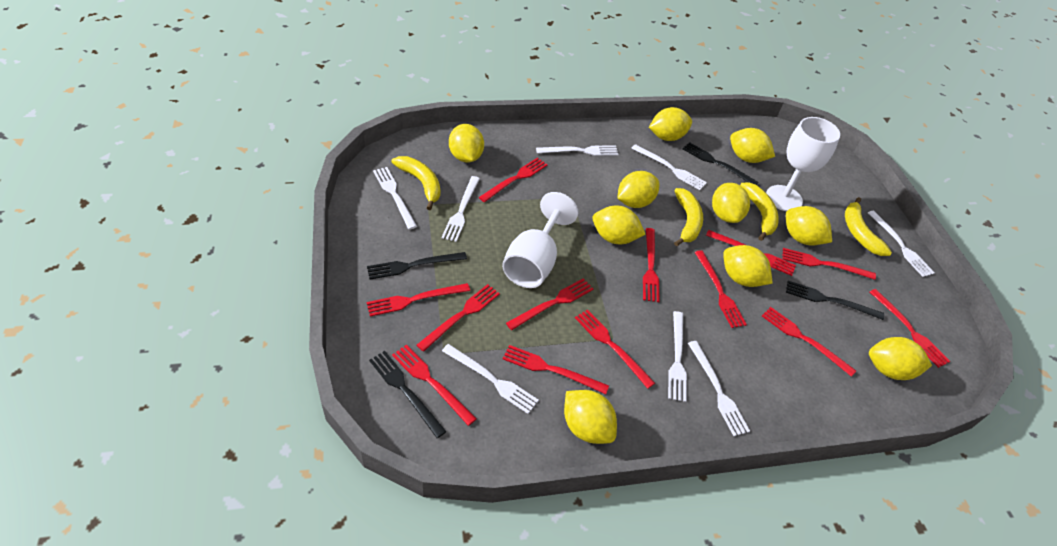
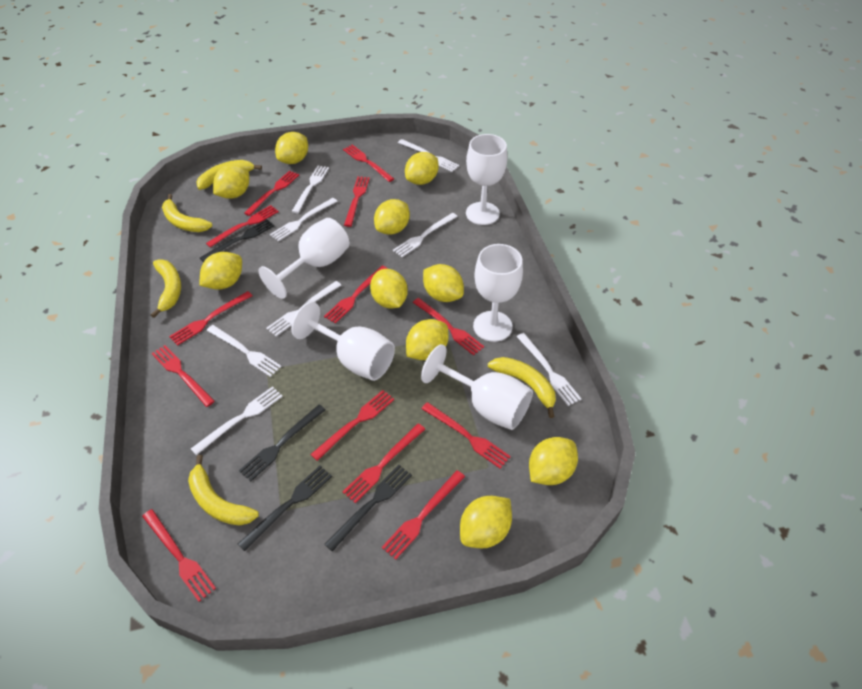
white goblet: 2 -> 5
yellow banana: 4 -> 5

